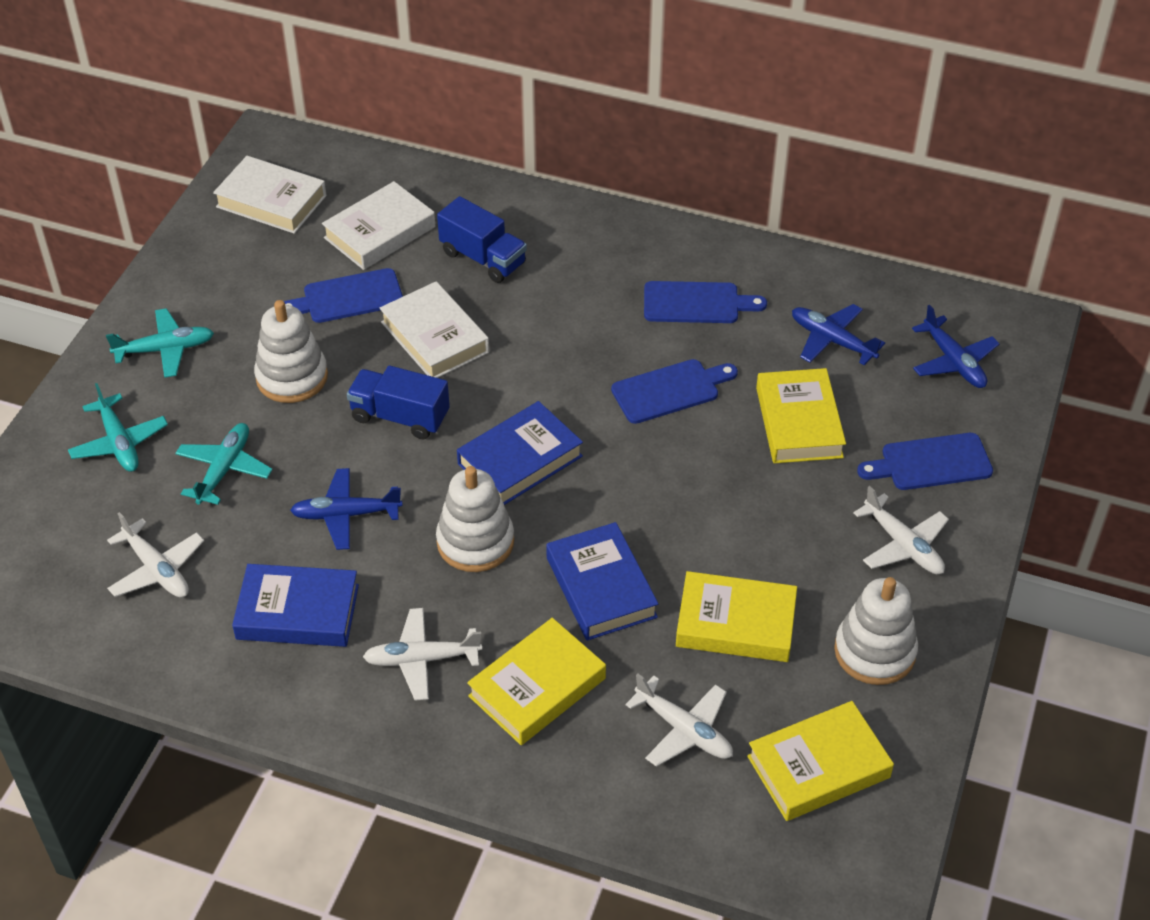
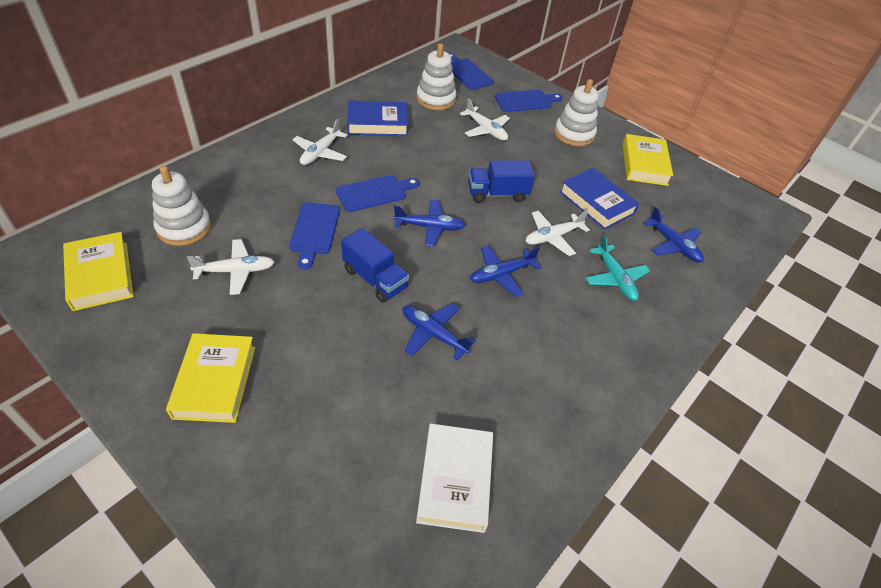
blue book: 3 -> 2
blue plane: 3 -> 4
turquoise plane: 3 -> 1
white book: 3 -> 1
yellow book: 4 -> 3

